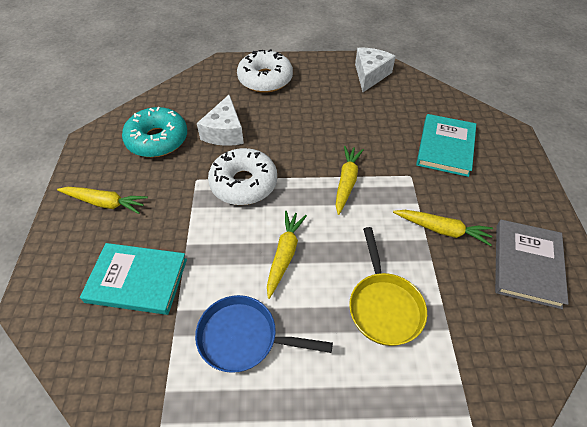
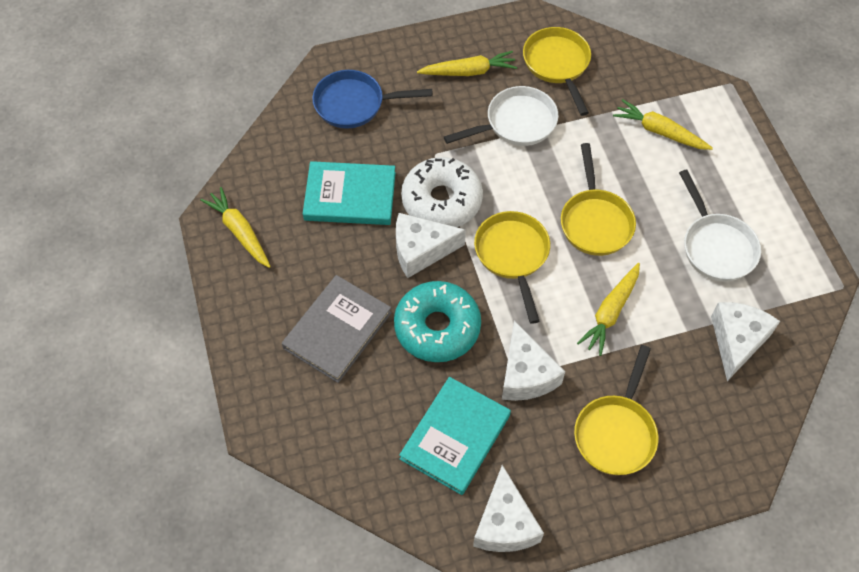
white cheese: 2 -> 4
white donut: 2 -> 1
white pan: 0 -> 2
yellow pan: 1 -> 4

